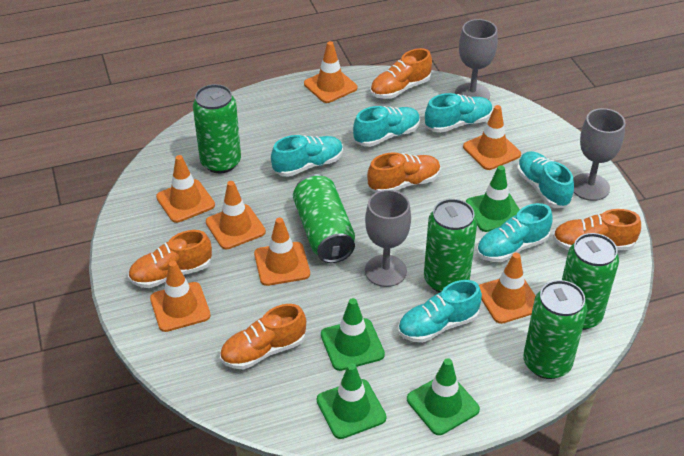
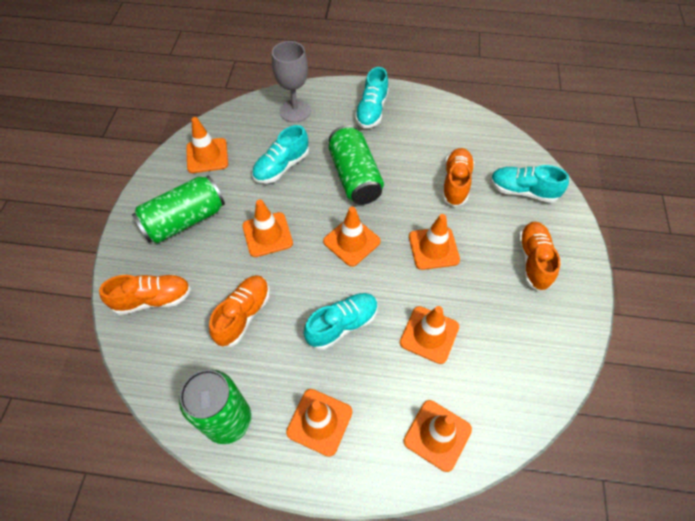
green can: 5 -> 3
green traffic cone: 4 -> 0
grey goblet: 3 -> 1
orange shoe: 5 -> 4
turquoise shoe: 6 -> 4

